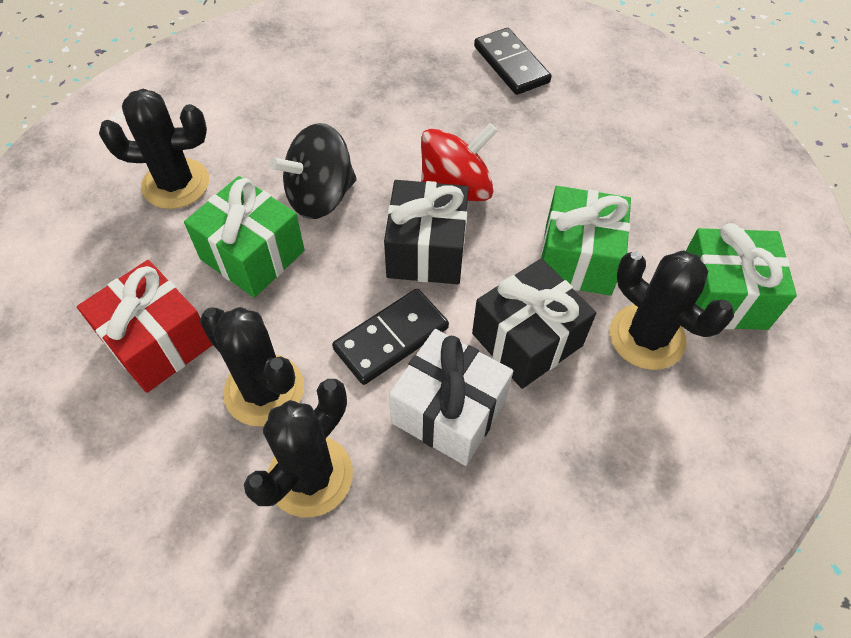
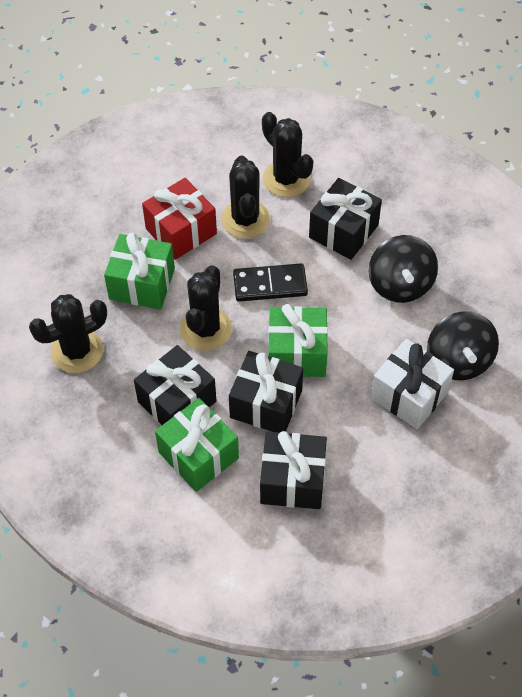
black domino: 2 -> 1
black gift: 2 -> 4
black spinning top: 1 -> 2
red spinning top: 1 -> 0

